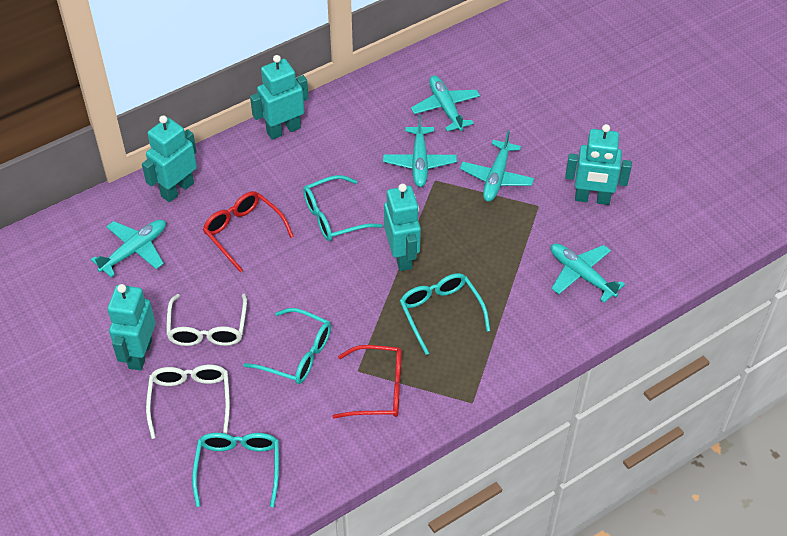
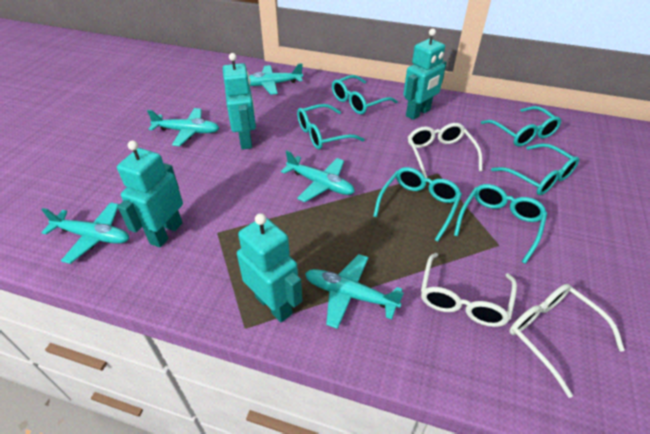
red glasses: 2 -> 0
turquoise glasses: 4 -> 6
turquoise robot: 5 -> 4
white glasses: 2 -> 3

